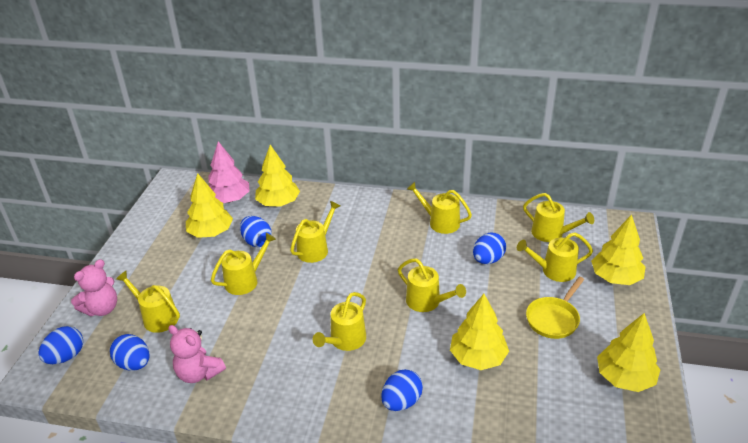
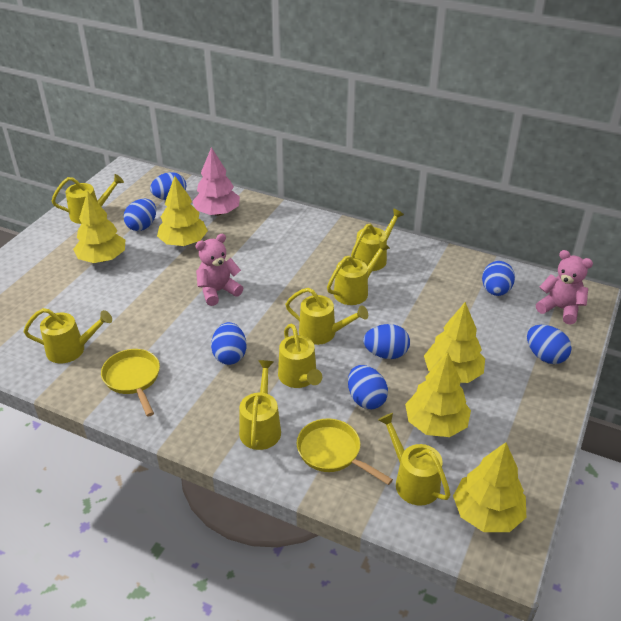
blue egg: 5 -> 7
yellow pan: 1 -> 2

